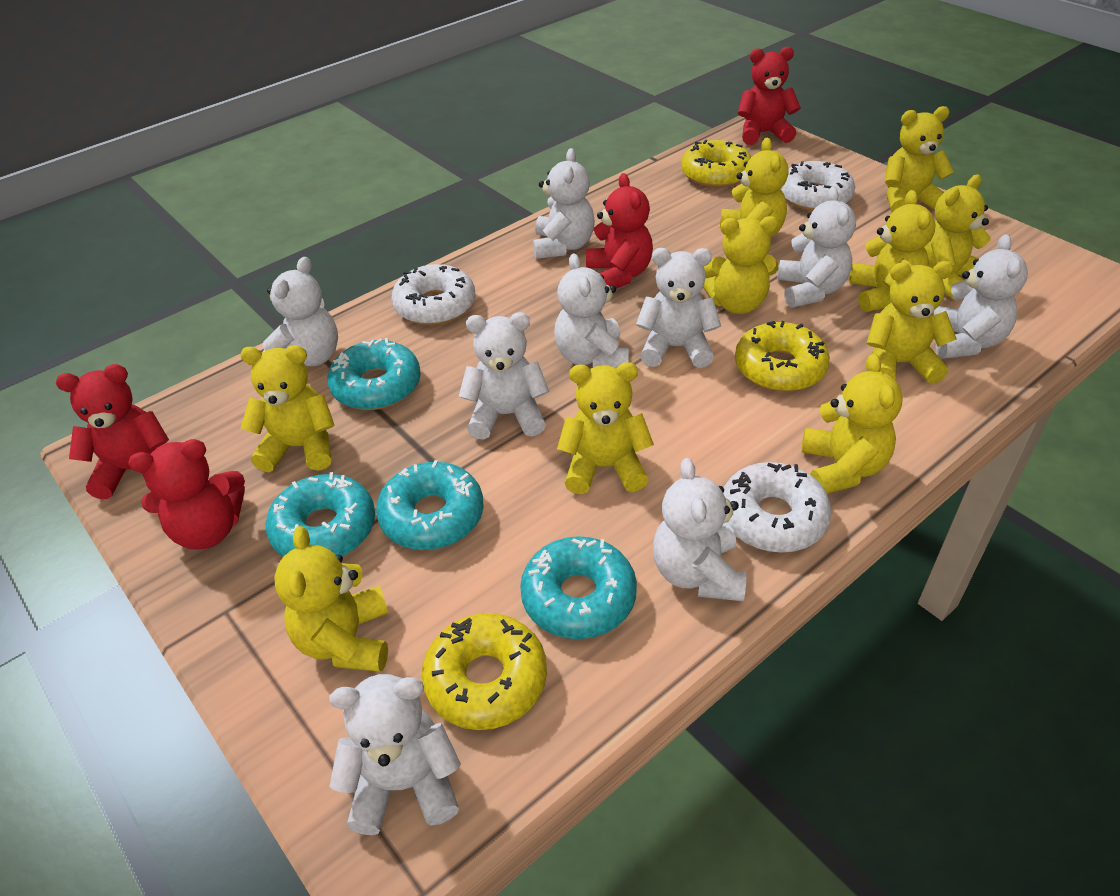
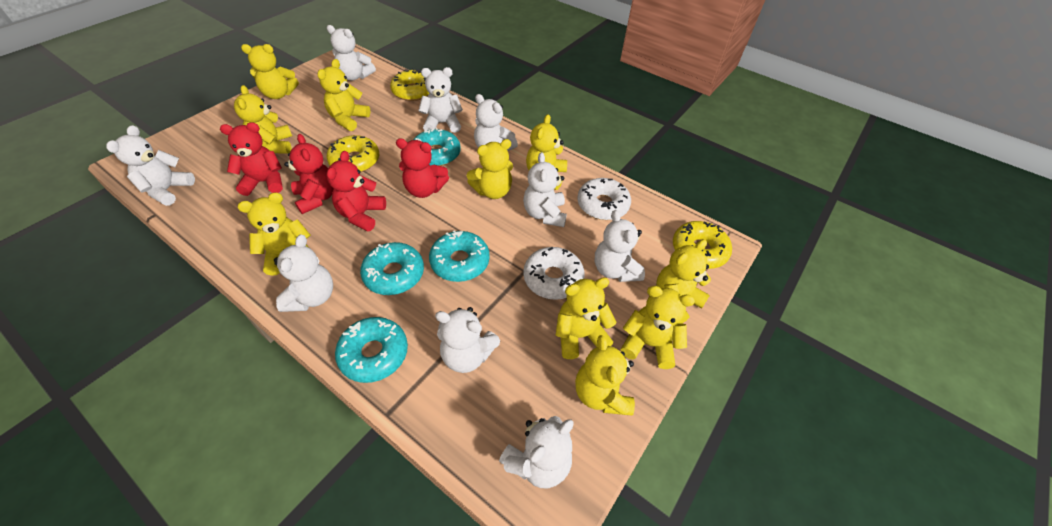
white donut: 3 -> 2

